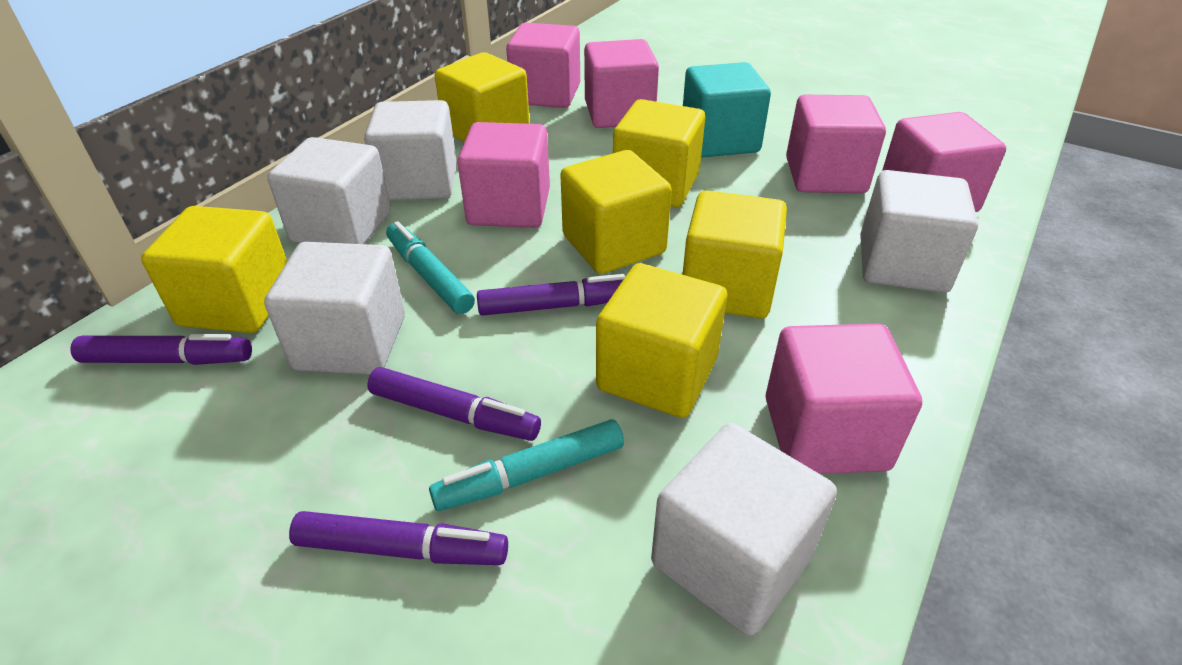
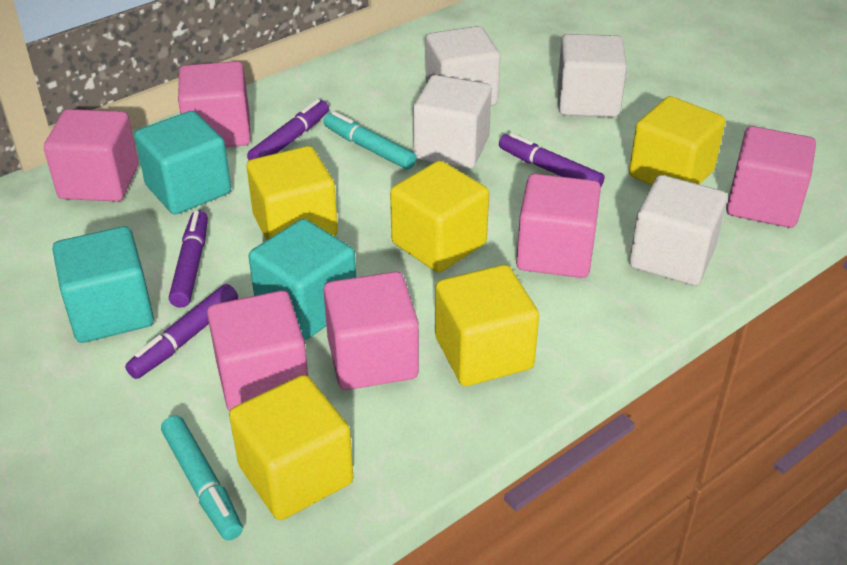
turquoise cube: 1 -> 3
white cube: 5 -> 4
yellow cube: 6 -> 5

